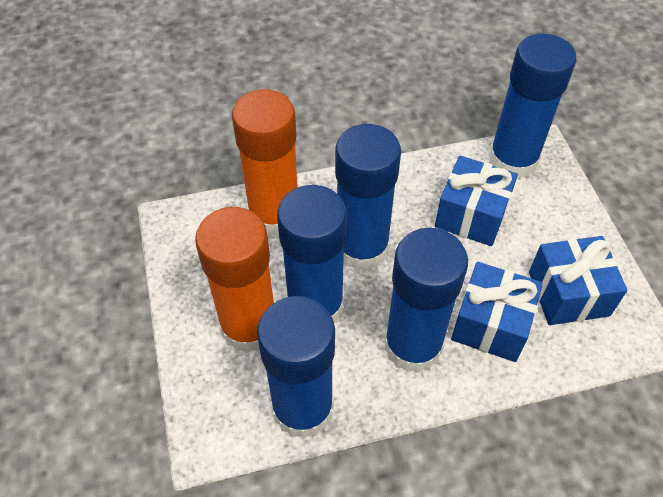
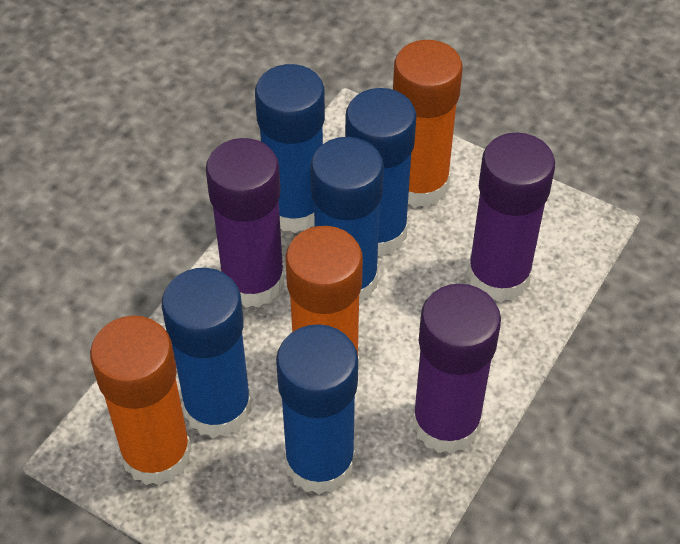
blue gift: 3 -> 0
orange glue stick: 2 -> 3
purple glue stick: 0 -> 3

